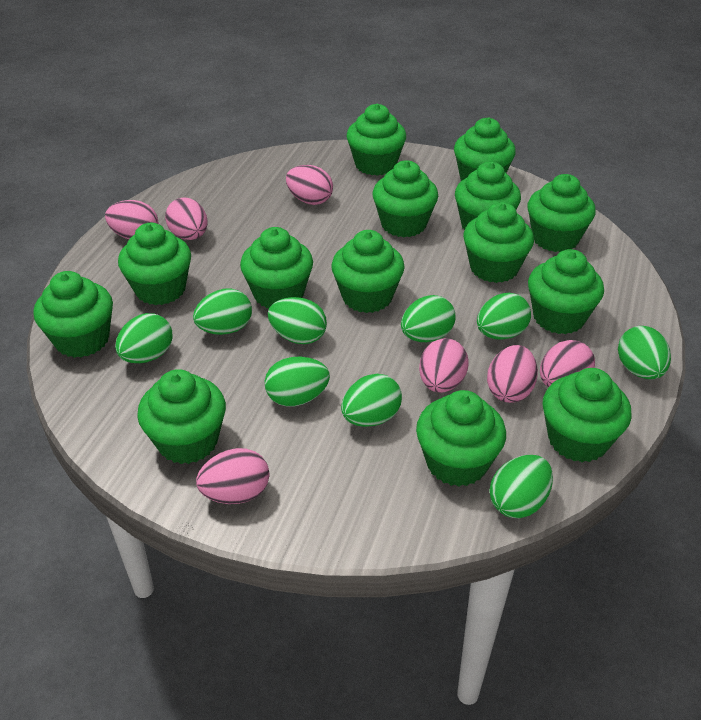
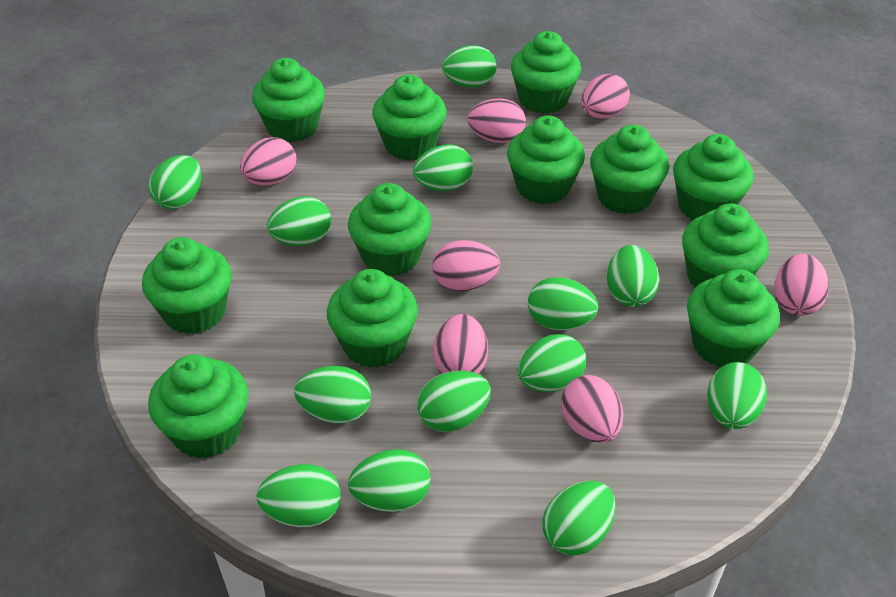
green cupcake: 14 -> 12
green egg: 9 -> 13

